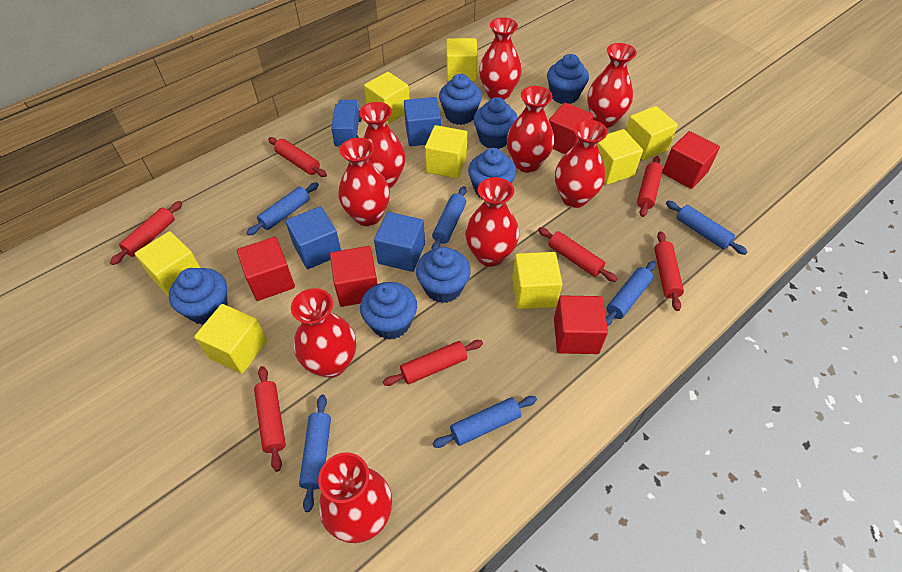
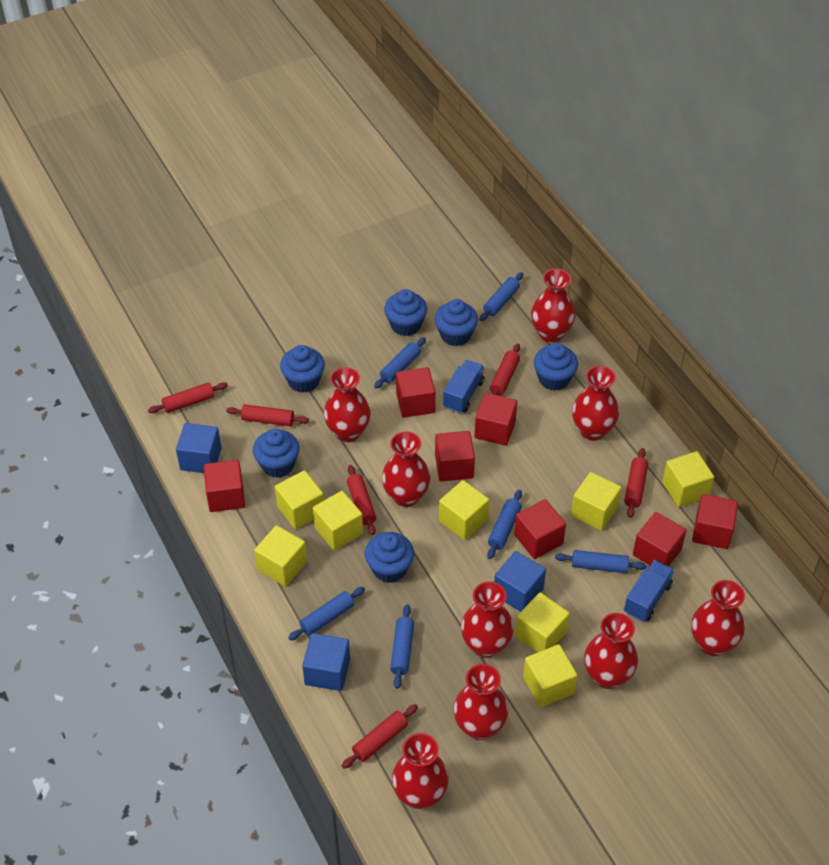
blue cupcake: 7 -> 6
blue truck: 1 -> 2
red cube: 5 -> 7
red rolling pin: 7 -> 6

